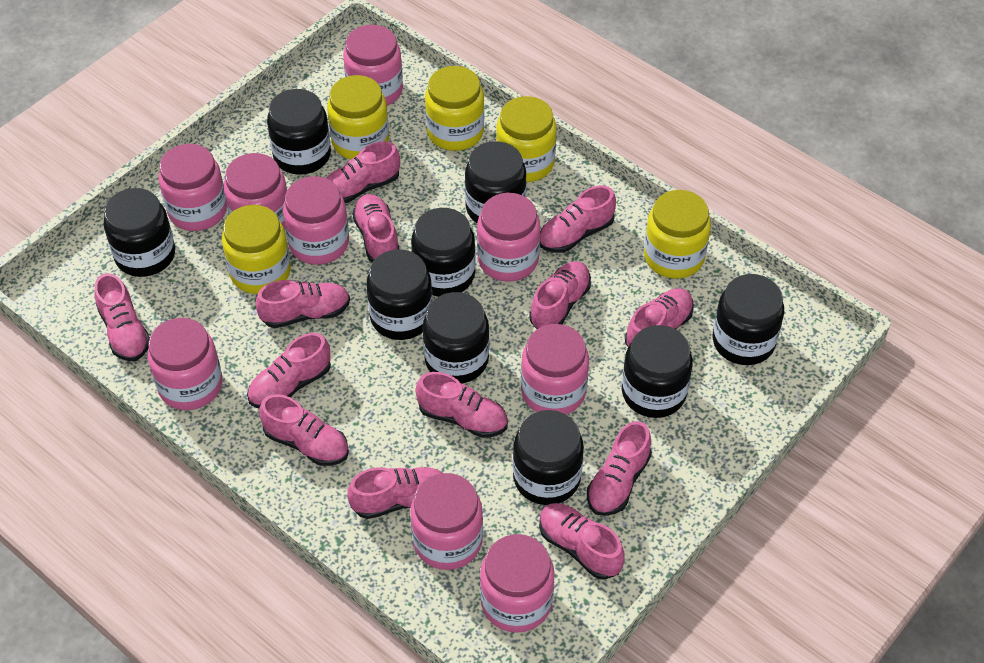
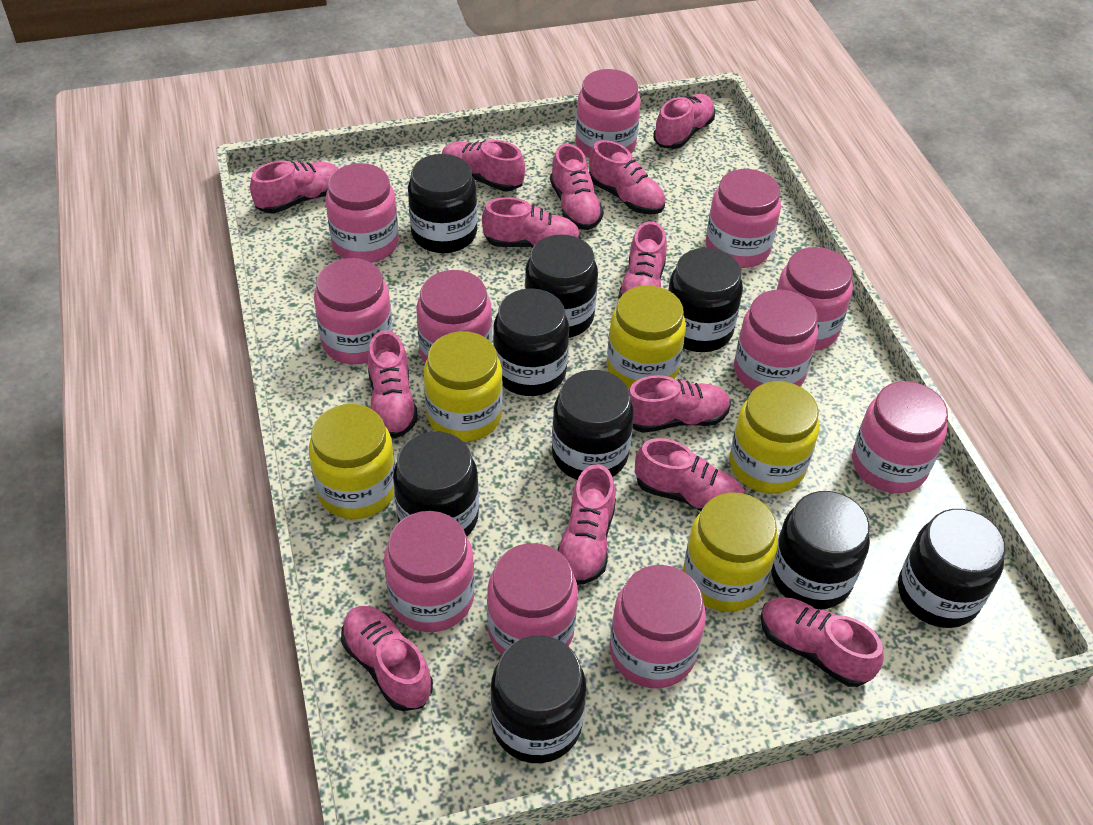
pink jar: 9 -> 11

